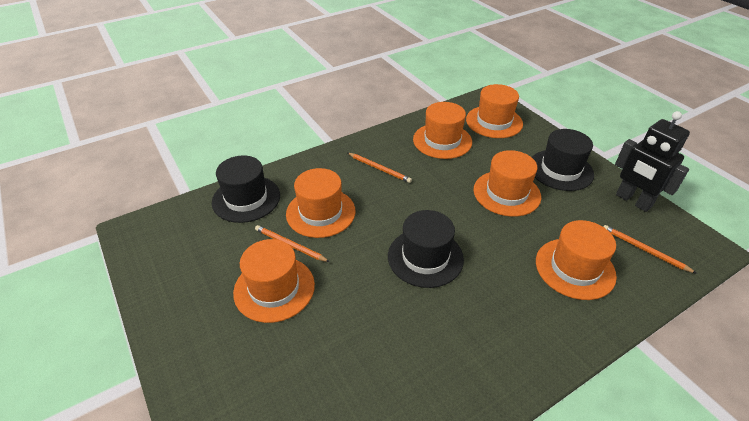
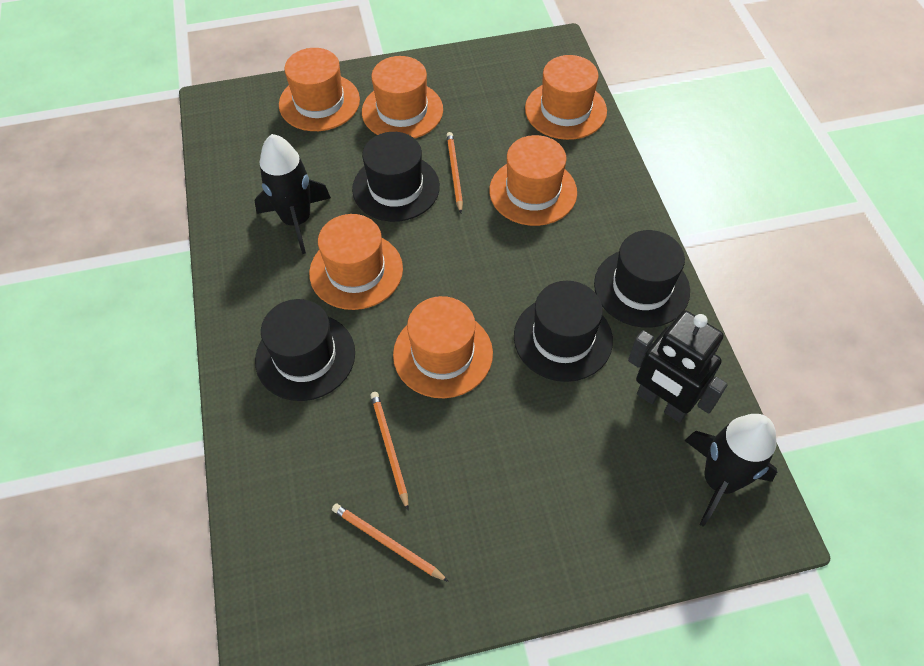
black hat: 3 -> 4
black rocket: 0 -> 2

